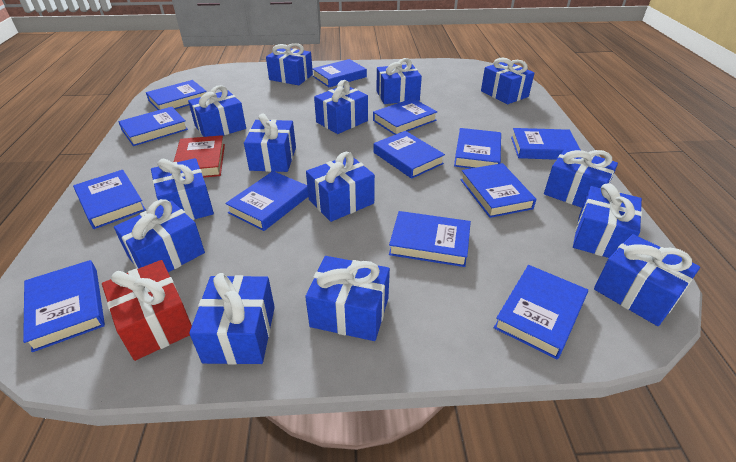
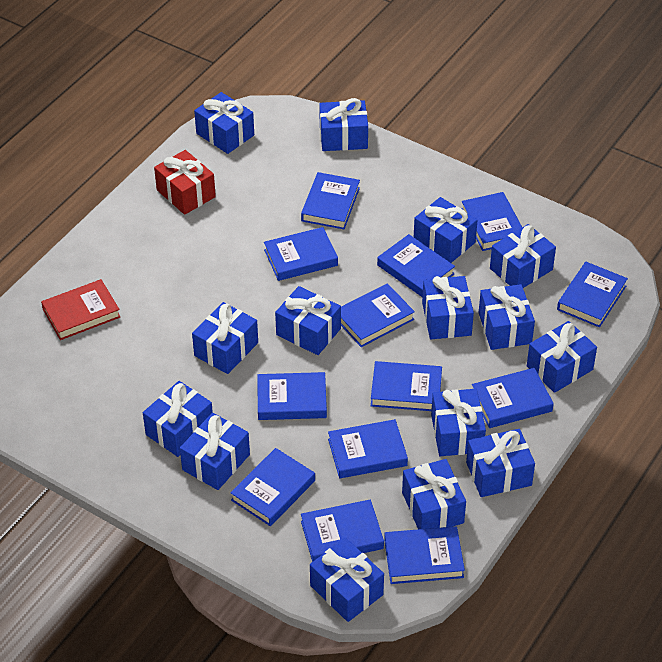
blue gift: 14 -> 15

